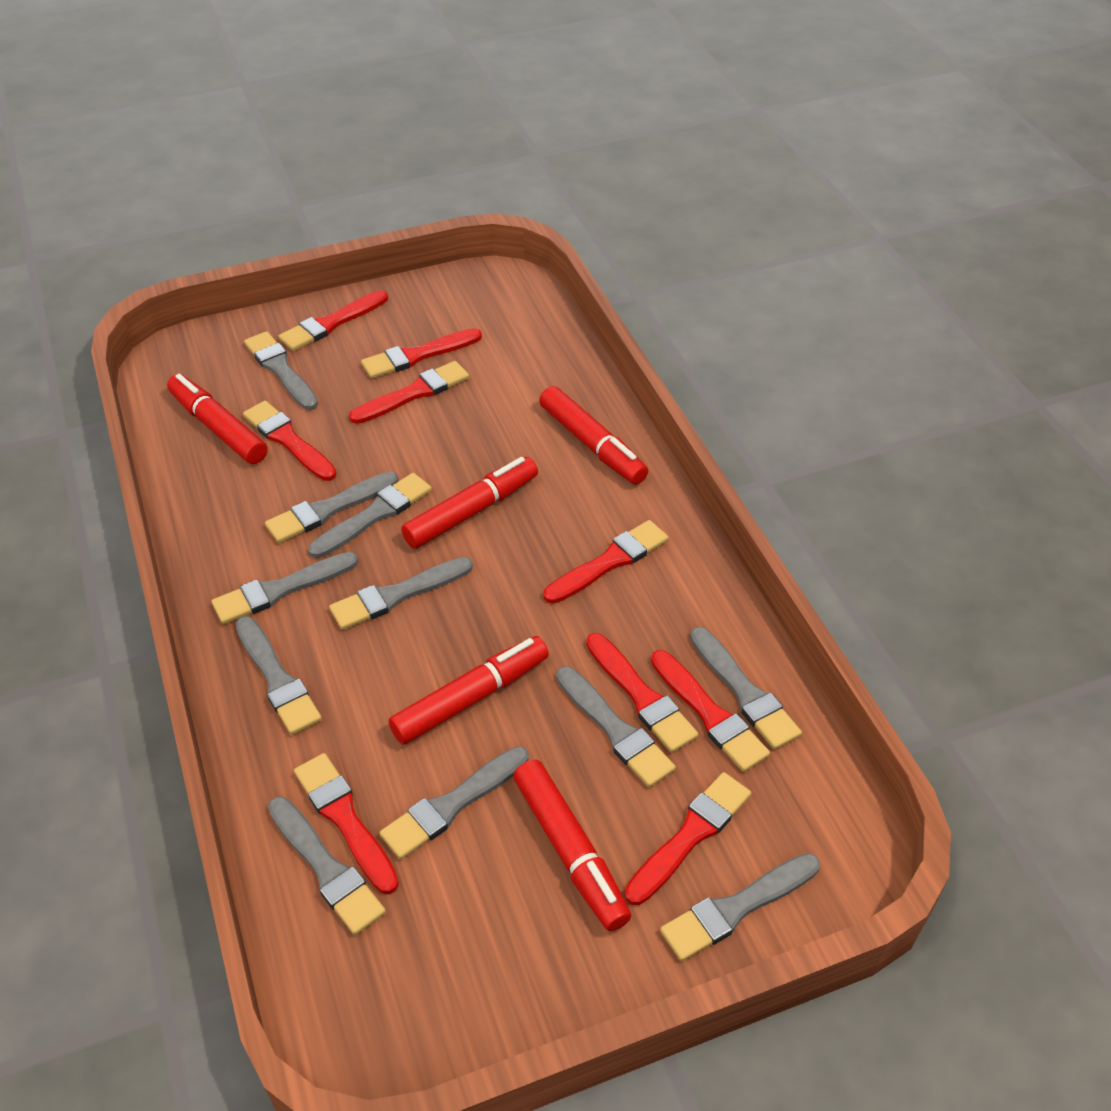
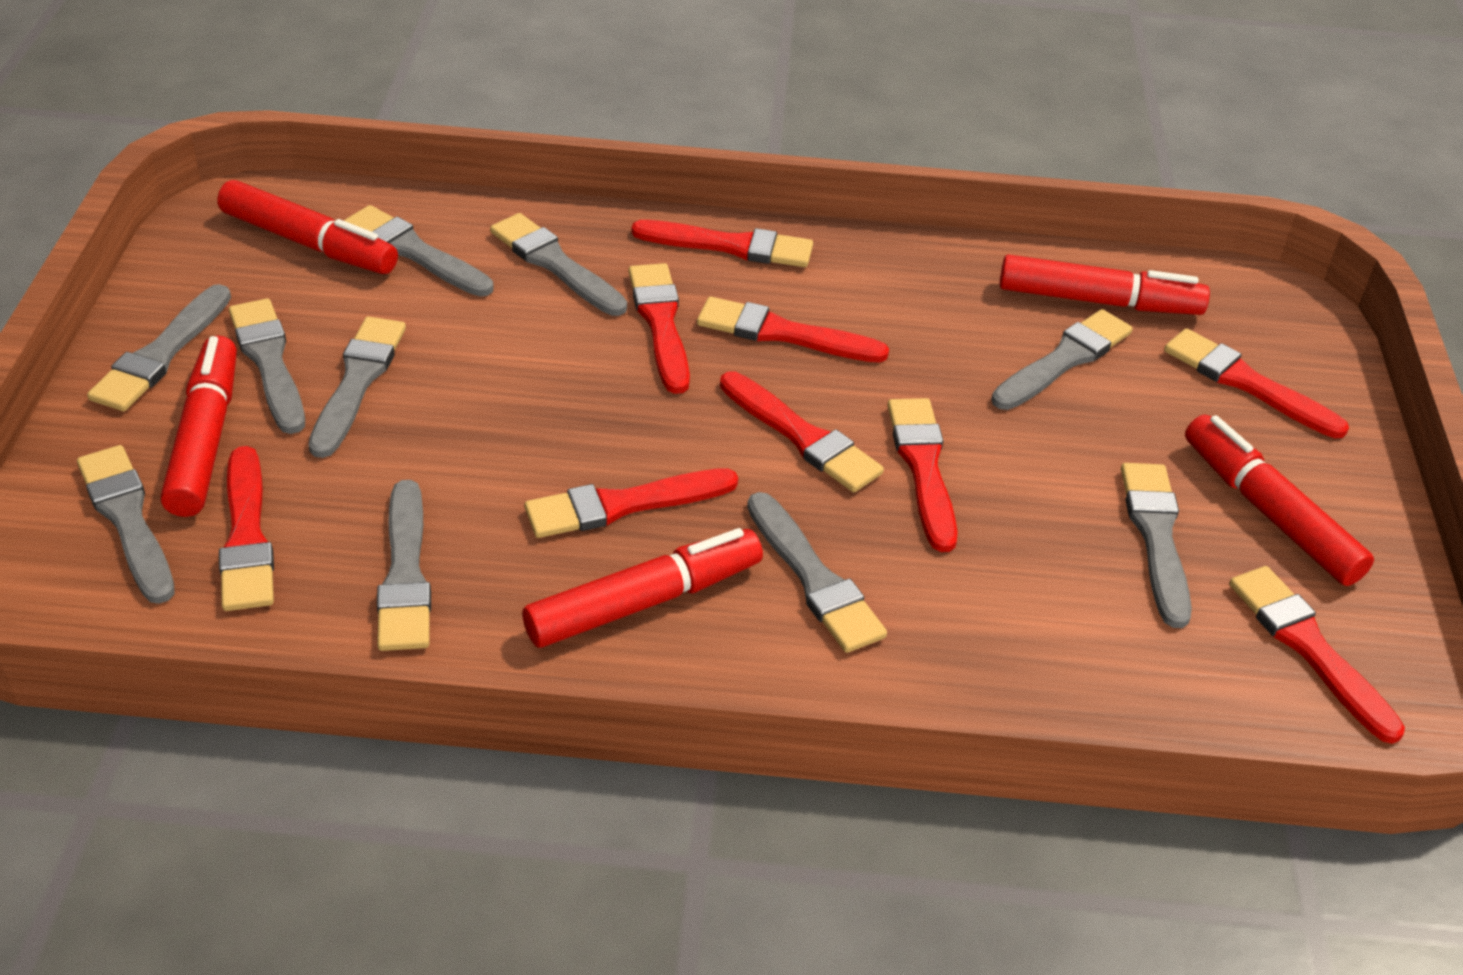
grey brush: 11 -> 10

